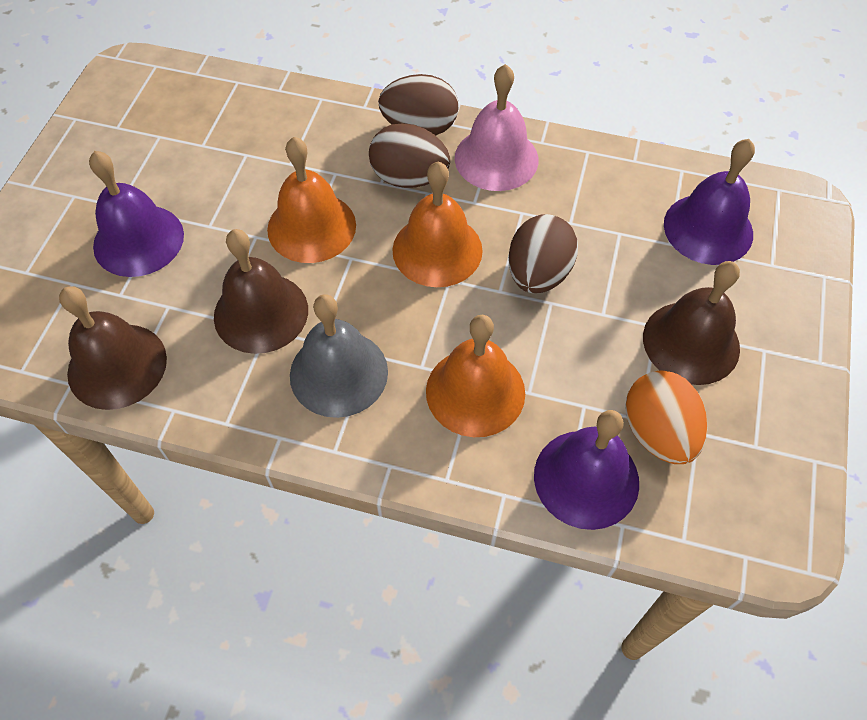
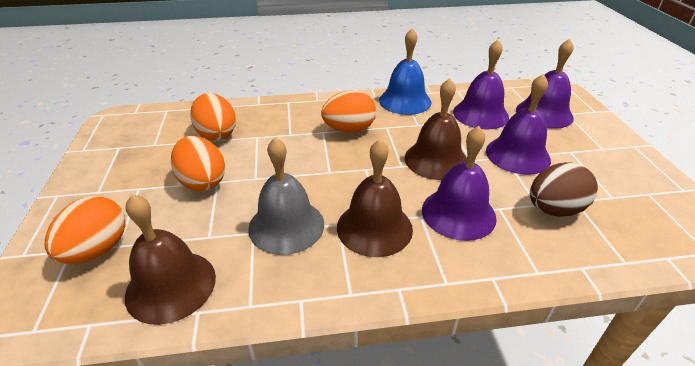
blue bell: 0 -> 1
brown egg: 3 -> 1
orange bell: 3 -> 0
orange egg: 1 -> 4
pink bell: 1 -> 0
purple bell: 3 -> 4

